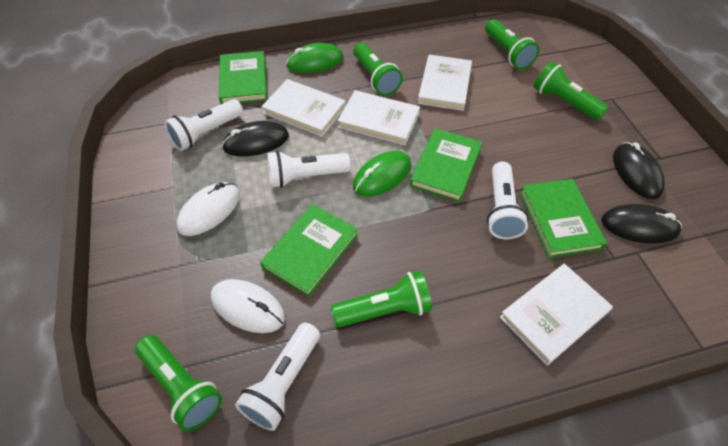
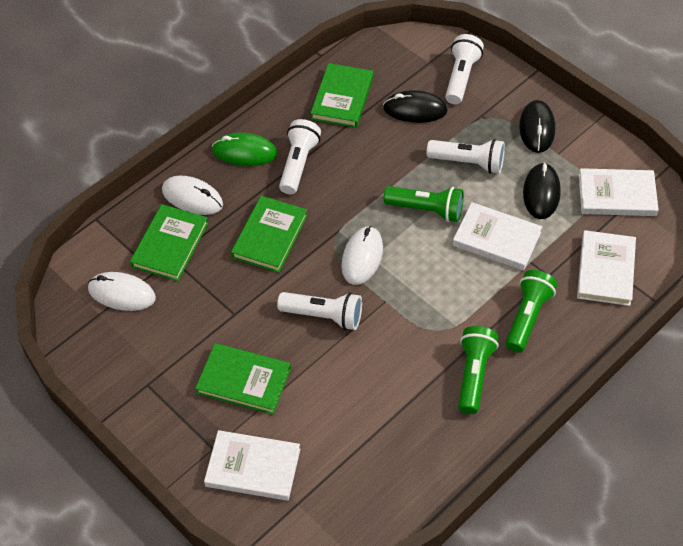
green flashlight: 5 -> 3
green mouse: 2 -> 1
white mouse: 2 -> 3

